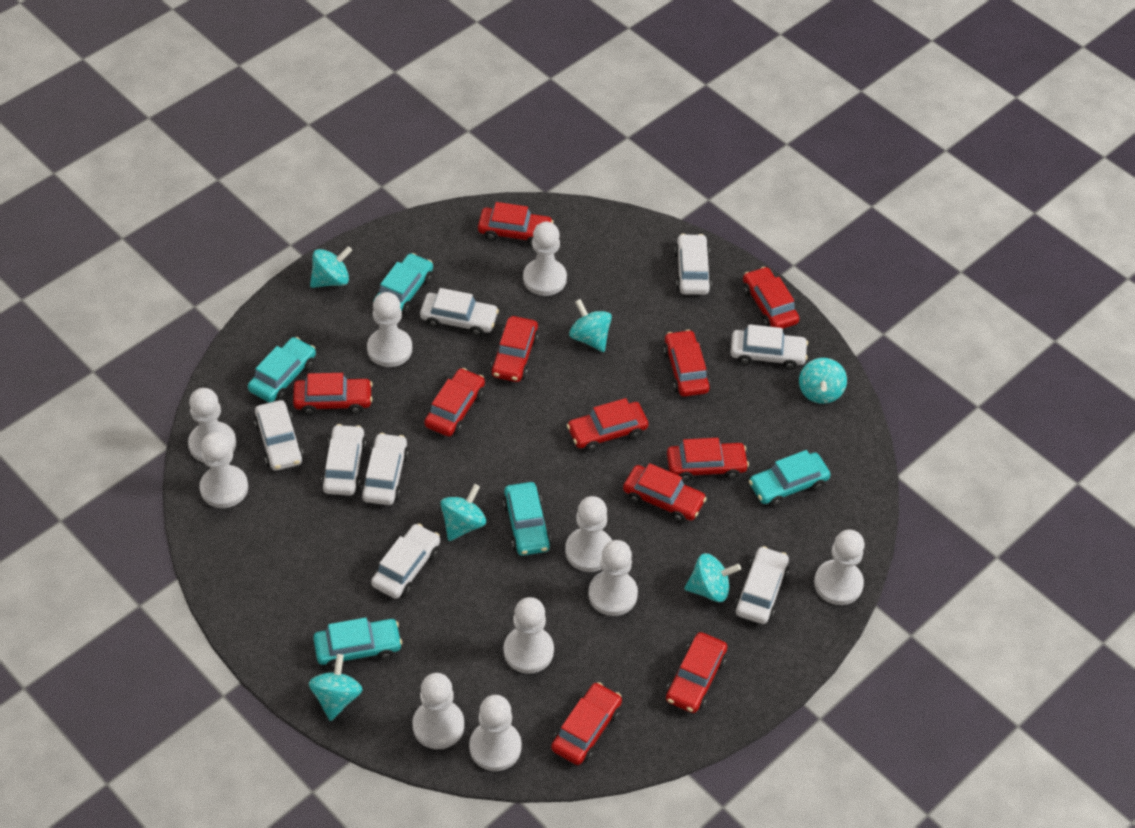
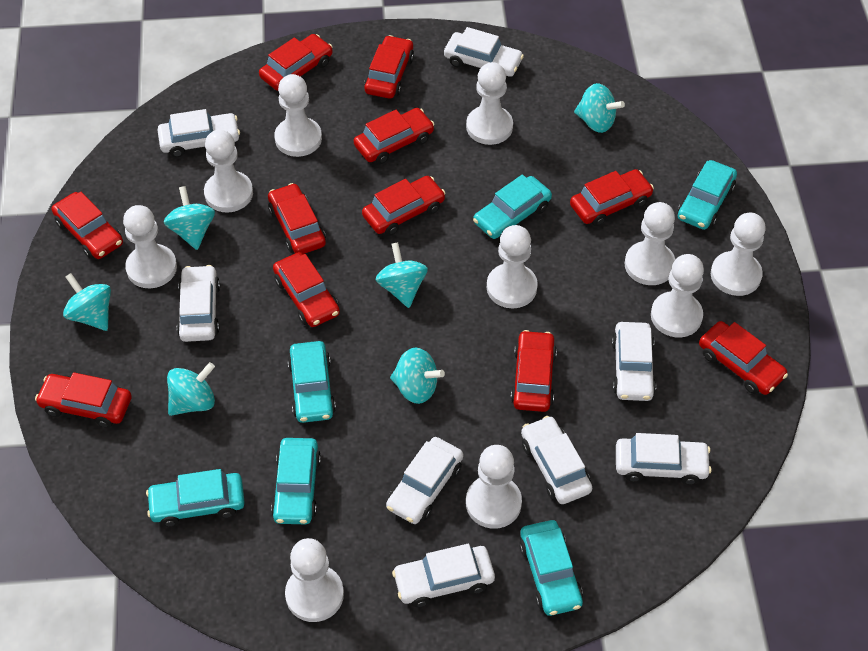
turquoise car: 5 -> 6

